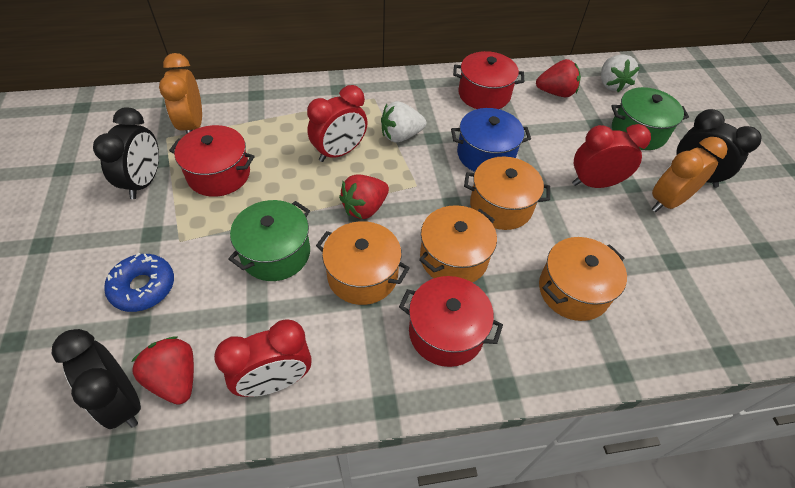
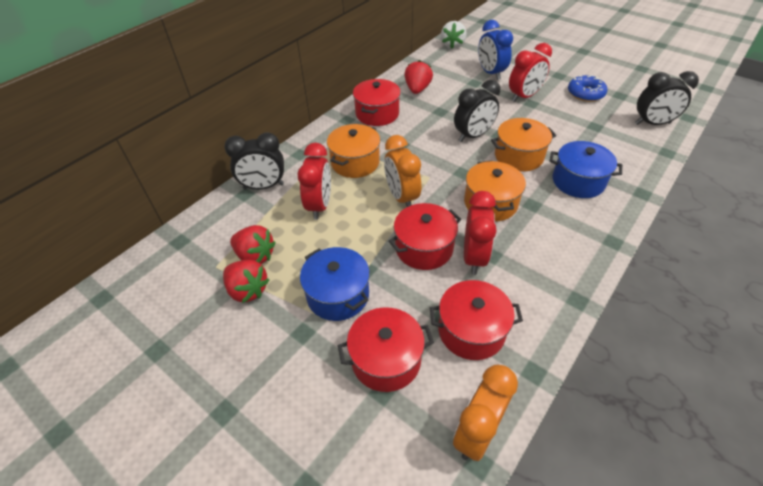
blue clock: 0 -> 1
blue pot: 1 -> 2
green pot: 2 -> 0
orange pot: 4 -> 3
red pot: 3 -> 4
white strawberry: 2 -> 1

